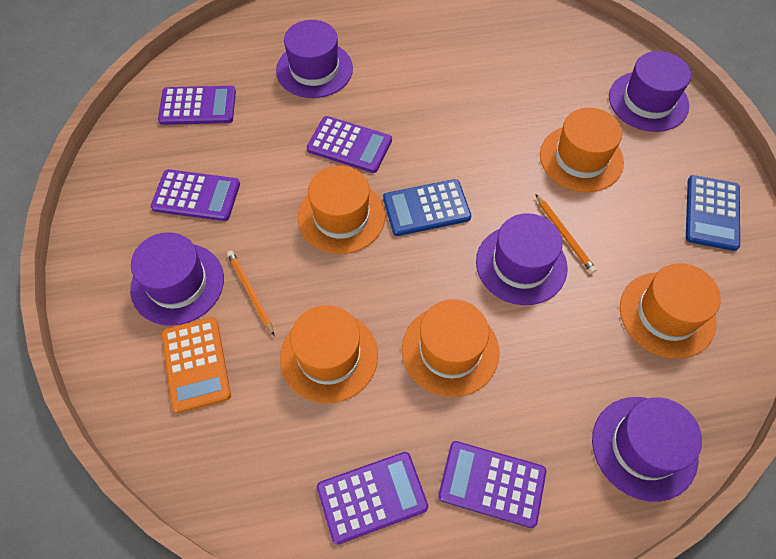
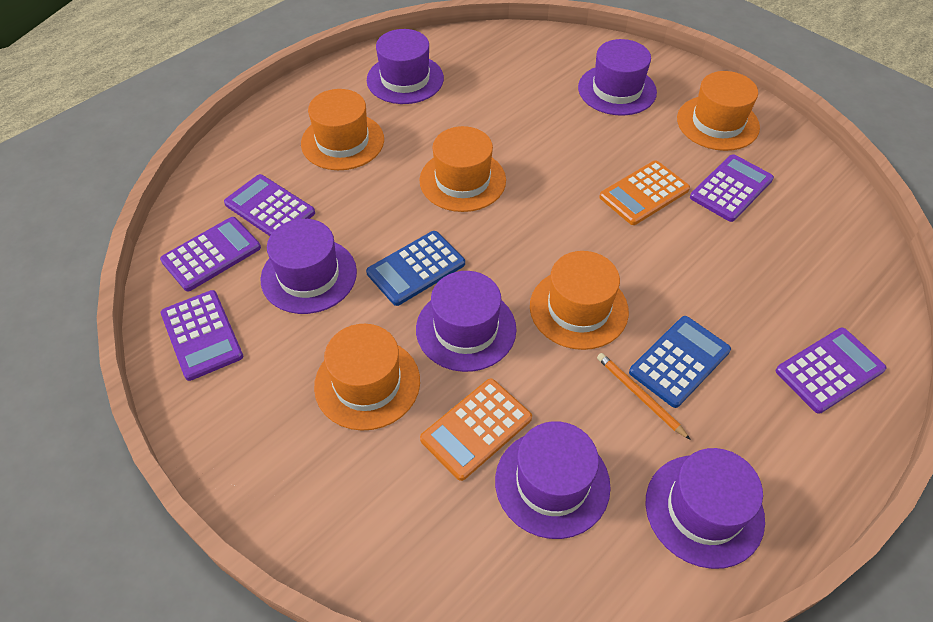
orange calculator: 1 -> 2
orange pencil: 2 -> 1
purple hat: 5 -> 6

